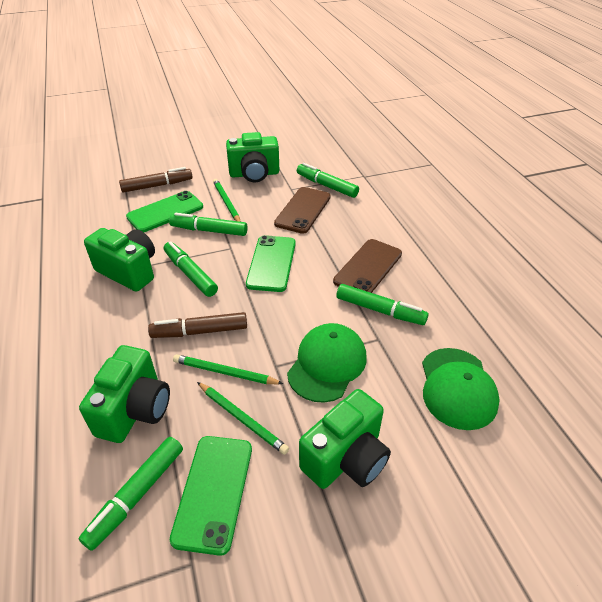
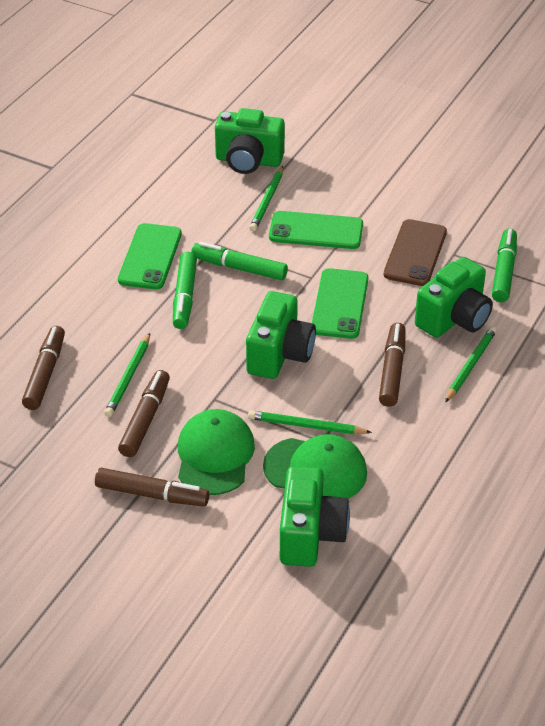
brown marker: 2 -> 4
brown phone: 2 -> 1
green marker: 5 -> 3
green pencil: 3 -> 4

